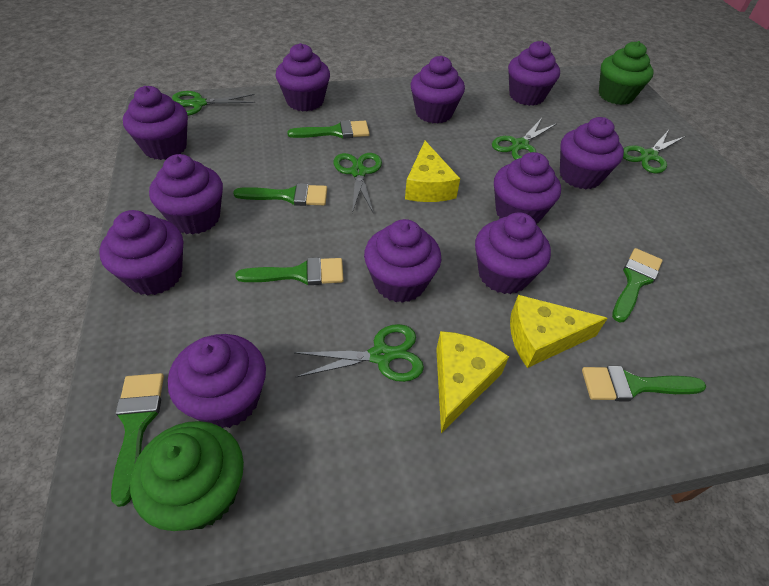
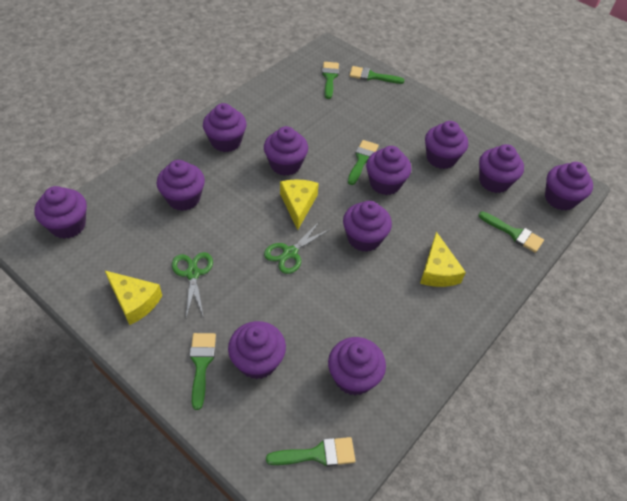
green cupcake: 2 -> 0
green scissors: 5 -> 2

